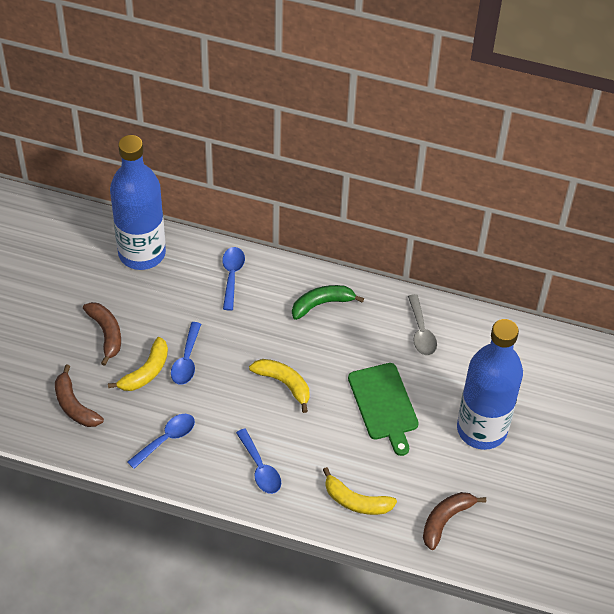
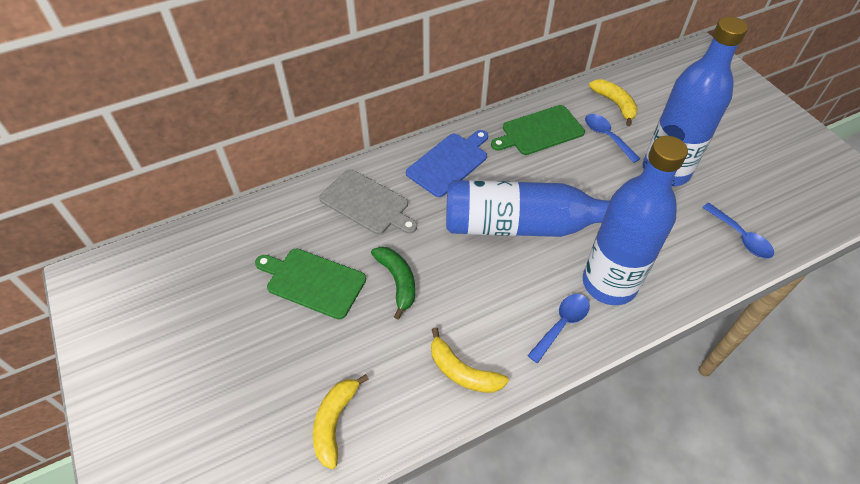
blue bottle: 2 -> 3
blue cutting board: 0 -> 1
blue spoon: 4 -> 3
brown banana: 3 -> 0
green cutting board: 1 -> 2
grey cutting board: 0 -> 1
grey spoon: 1 -> 0

